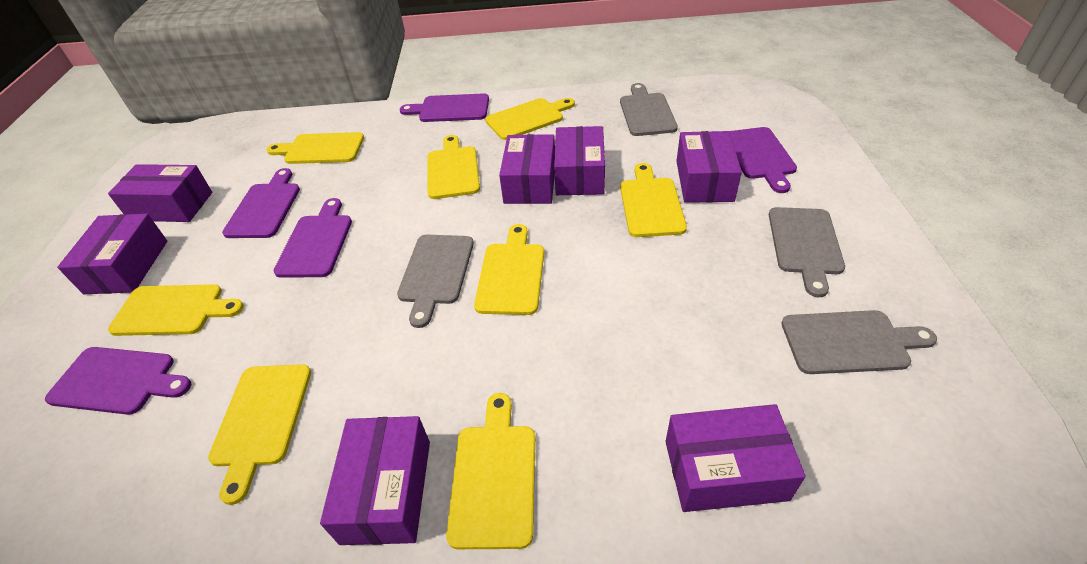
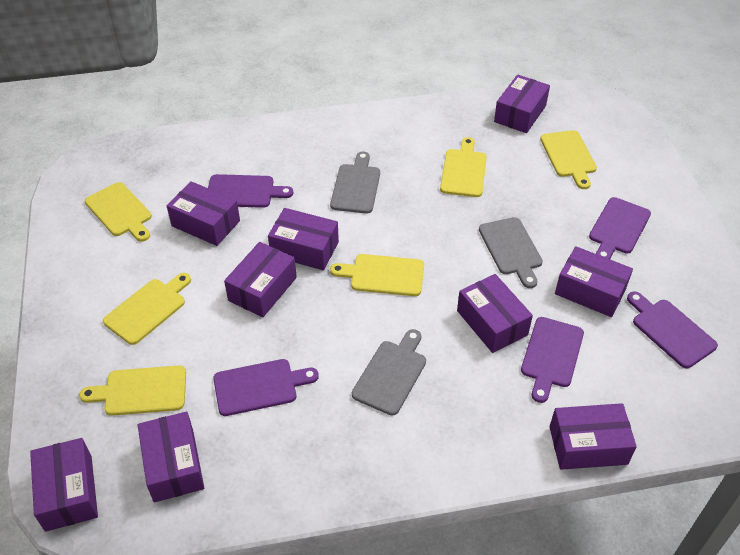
grey cutting board: 4 -> 3
purple box: 7 -> 9
yellow cutting board: 8 -> 6

